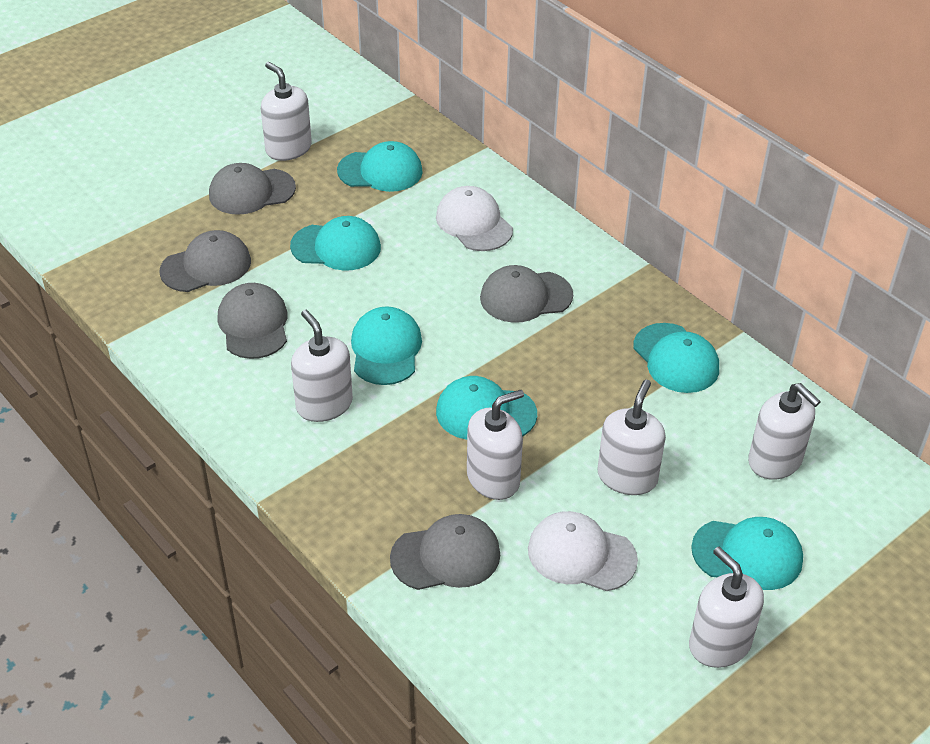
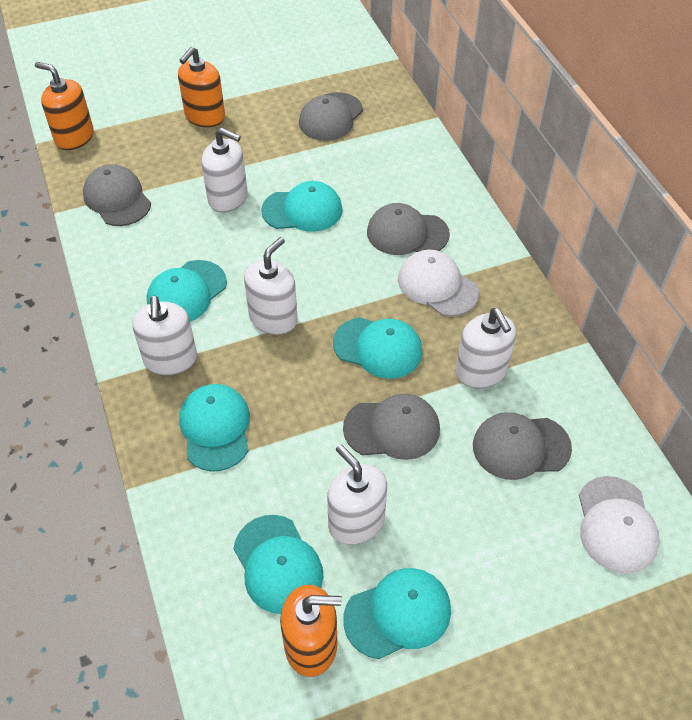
orange soap dispenser: 0 -> 3
white soap dispenser: 6 -> 5

